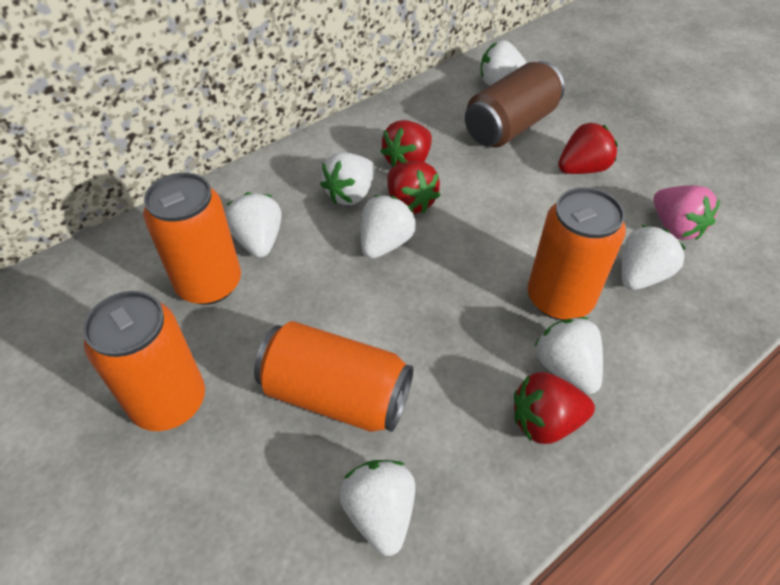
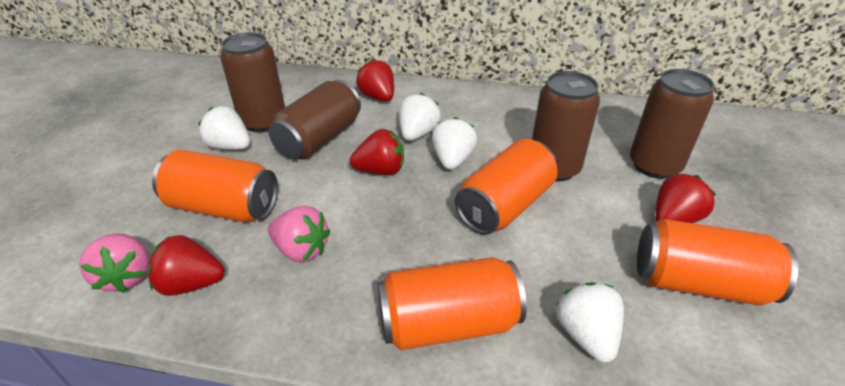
brown can: 1 -> 4
pink strawberry: 1 -> 2
white strawberry: 7 -> 4

